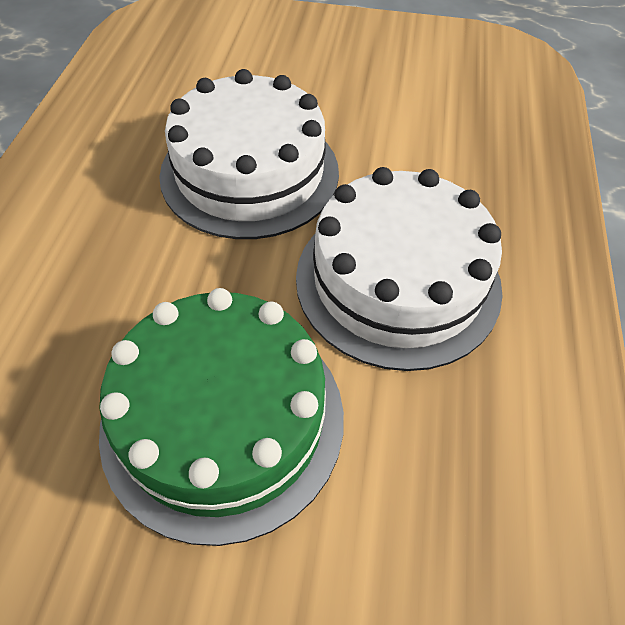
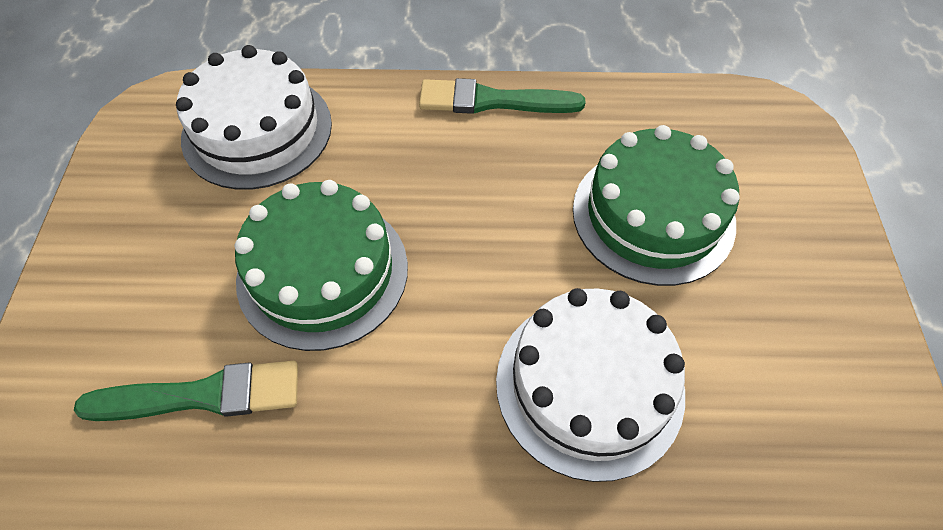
green brush: 0 -> 2
green cake: 1 -> 2

